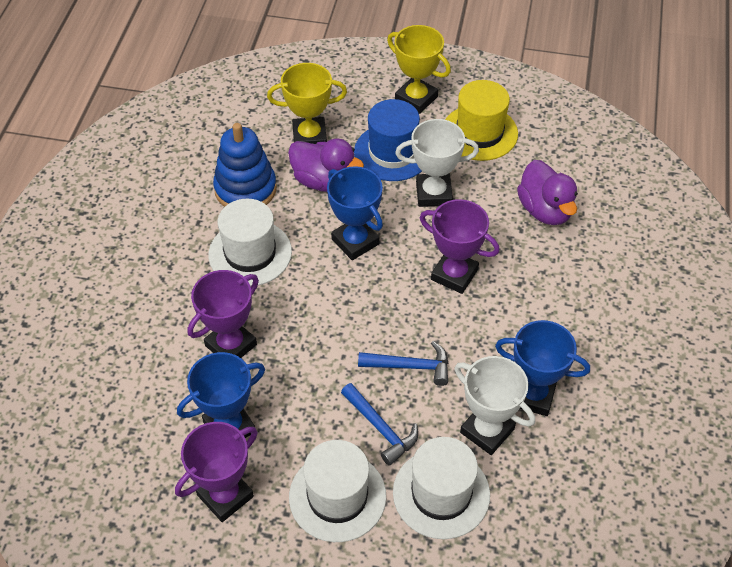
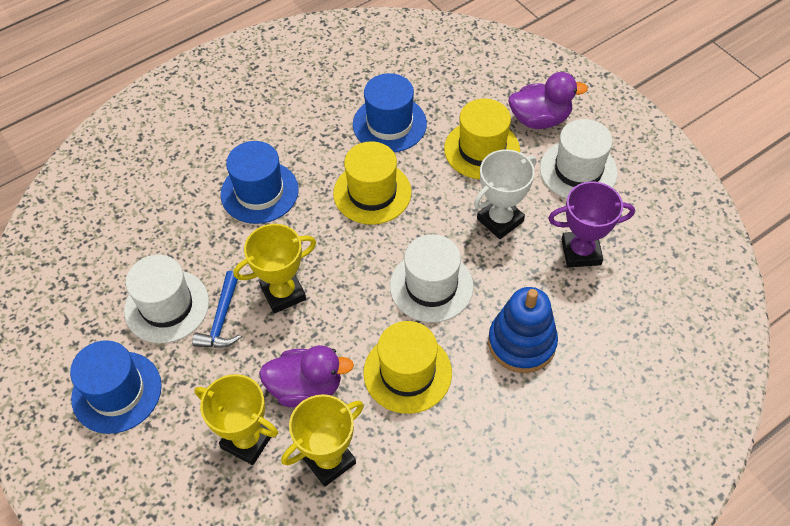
blue hammer: 2 -> 1
blue hat: 1 -> 3
blue trophy: 3 -> 0
purple trophy: 3 -> 1
white trophy: 2 -> 1
yellow hat: 1 -> 3
yellow trophy: 2 -> 3

